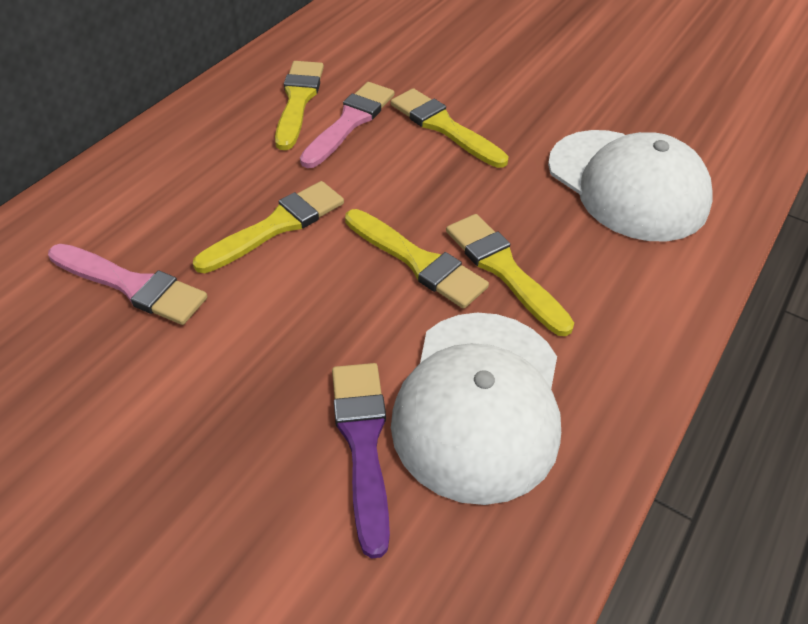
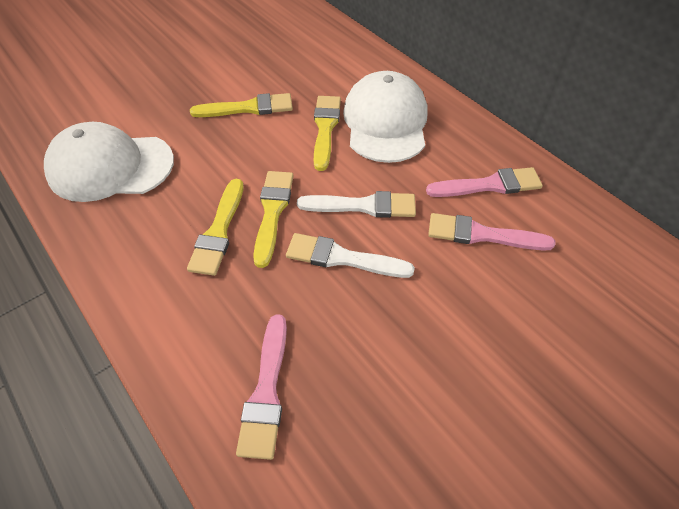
pink brush: 2 -> 3
purple brush: 1 -> 0
white brush: 0 -> 2
yellow brush: 5 -> 4

